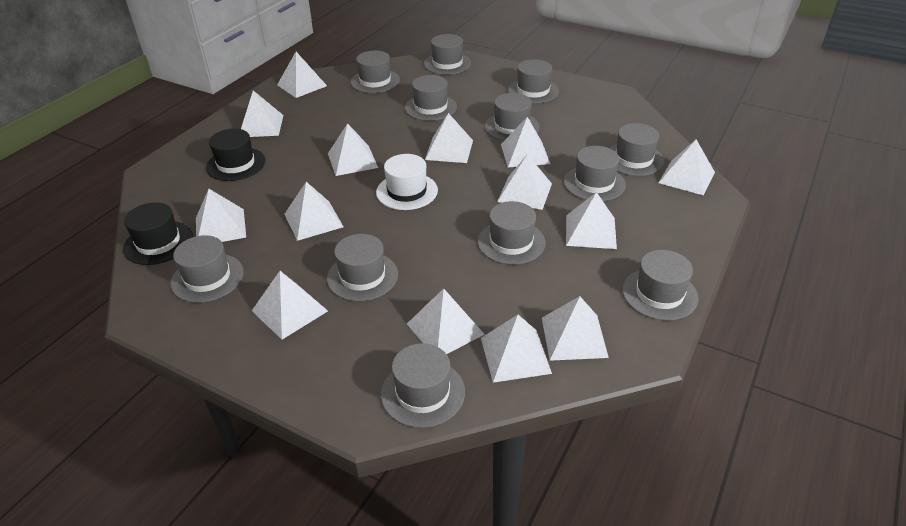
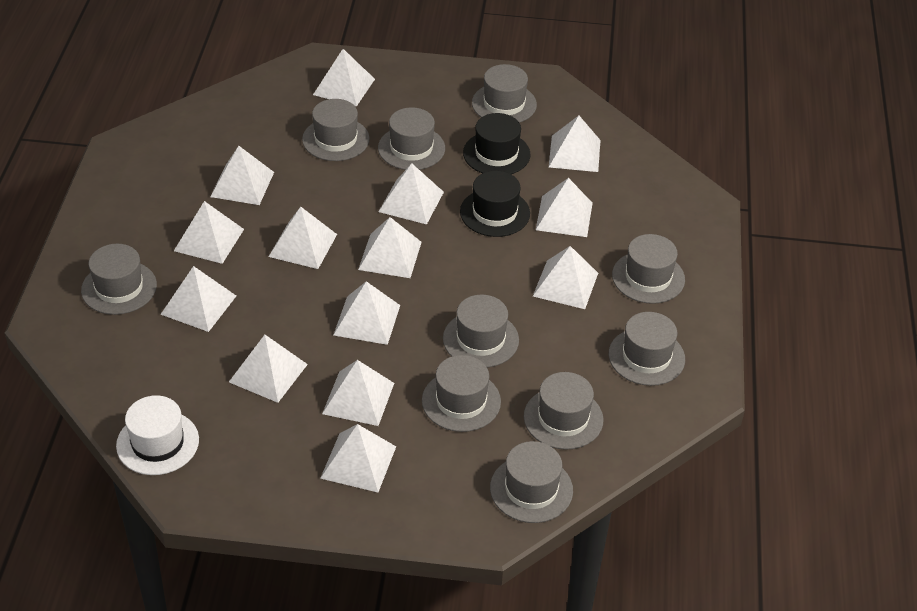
grey hat: 12 -> 10

